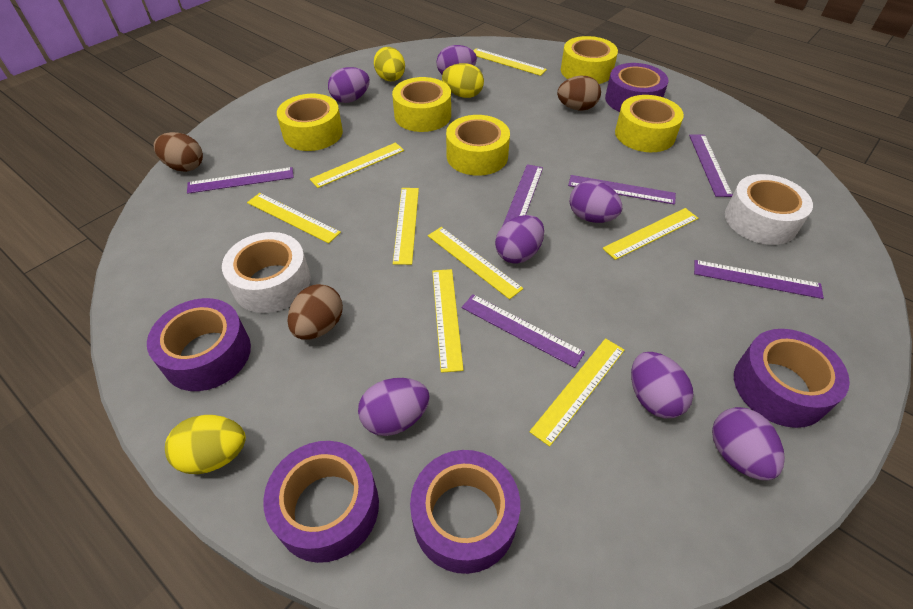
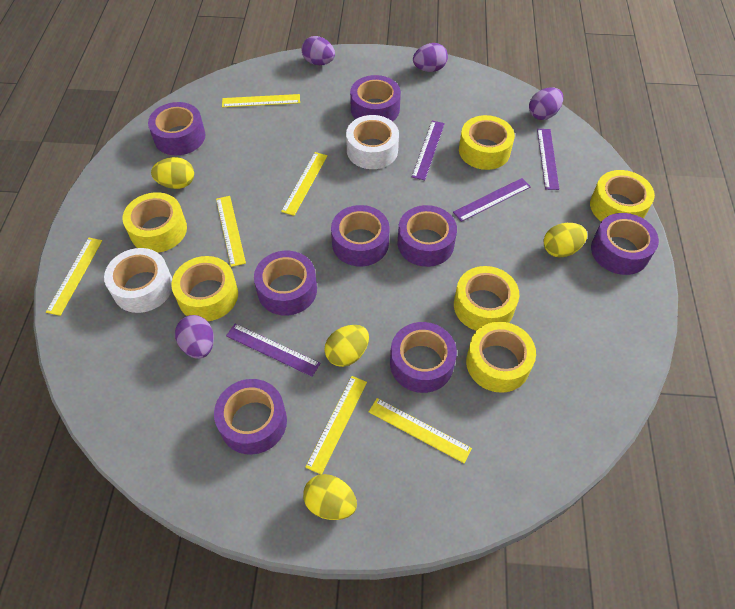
brown egg: 3 -> 0
purple egg: 7 -> 4
purple ruler: 6 -> 4
purple tape: 5 -> 8
yellow egg: 3 -> 4
yellow ruler: 8 -> 6
yellow tape: 5 -> 6

